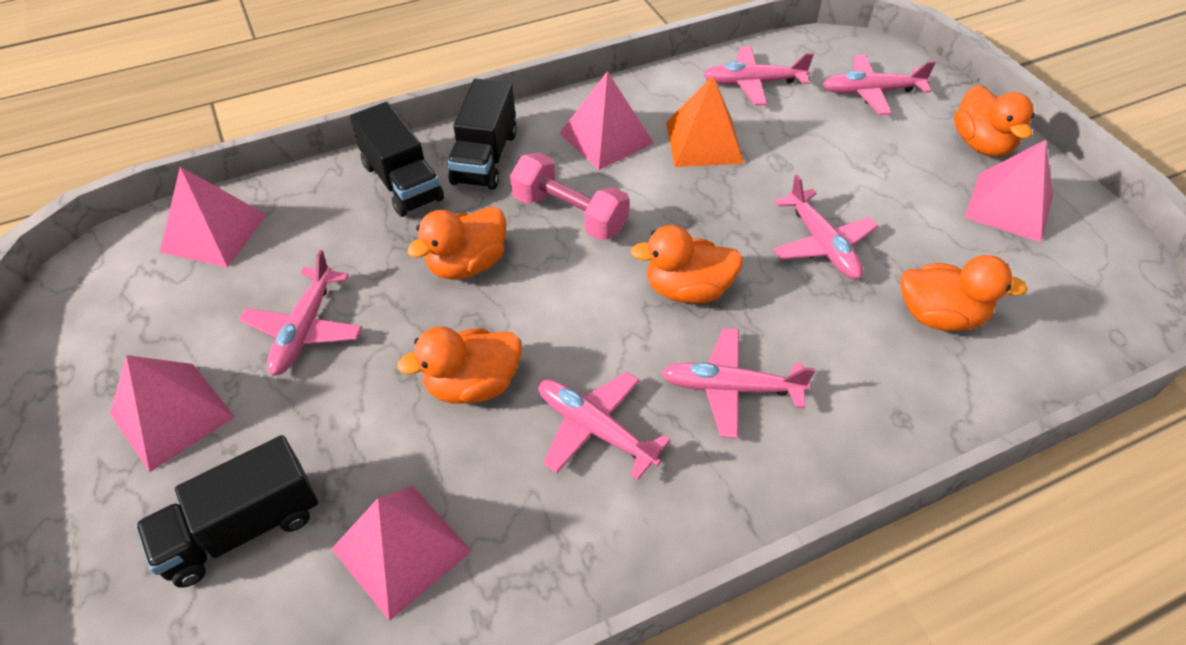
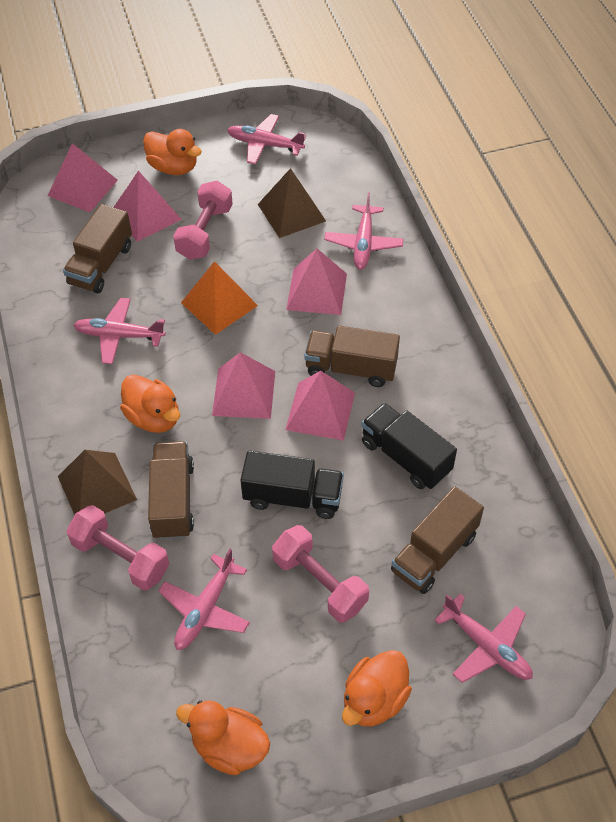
black truck: 3 -> 2
brown pyramid: 0 -> 2
brown truck: 0 -> 4
orange duck: 5 -> 4
pink dumbbell: 1 -> 3
pink plane: 6 -> 5

